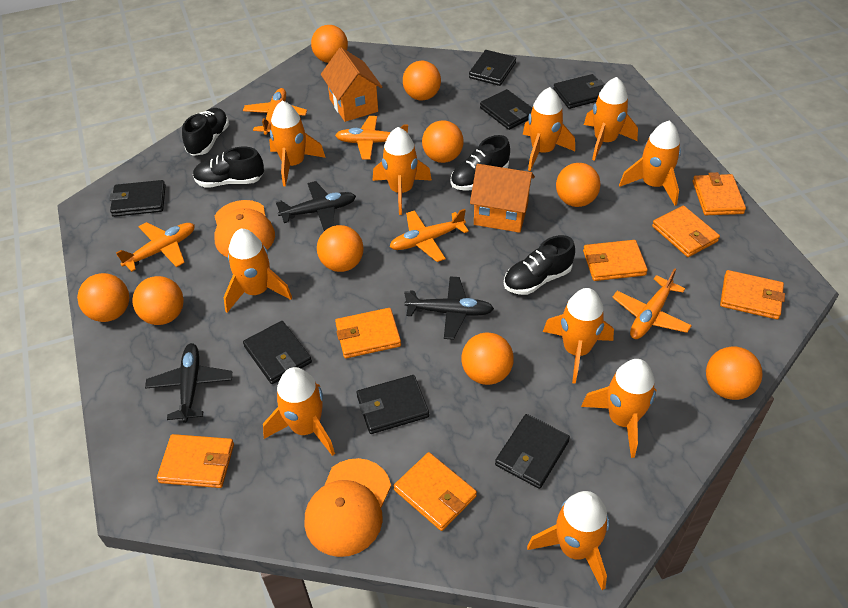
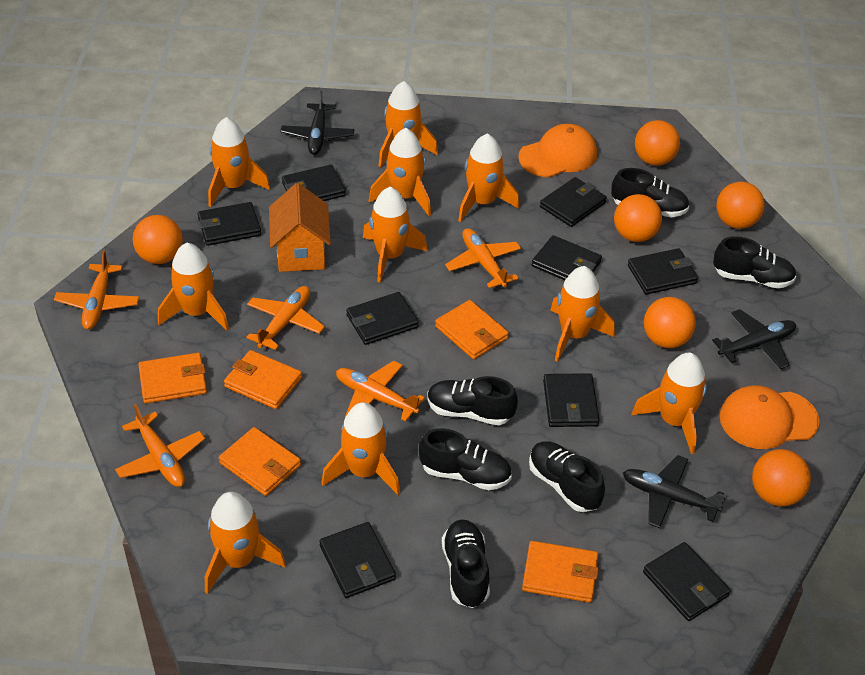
black shoe: 4 -> 6
black wallet: 7 -> 9
orange ball: 9 -> 6
orange house: 2 -> 1
orange wallet: 7 -> 5

